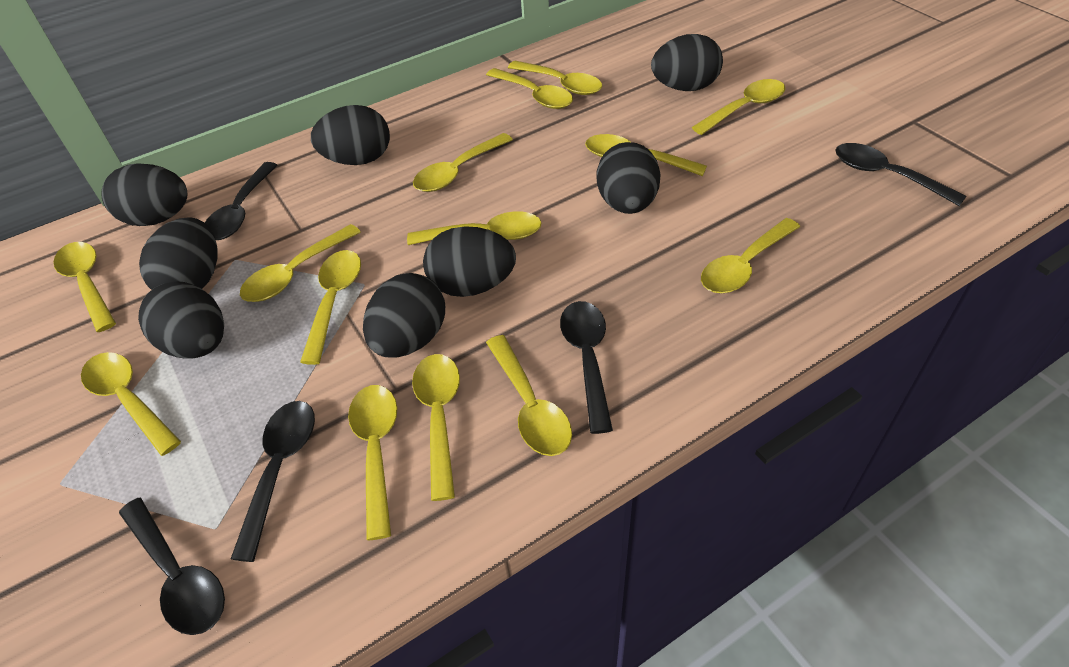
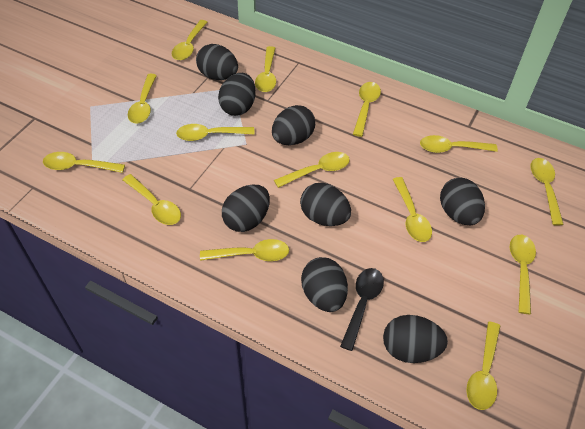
black spoon: 5 -> 1

